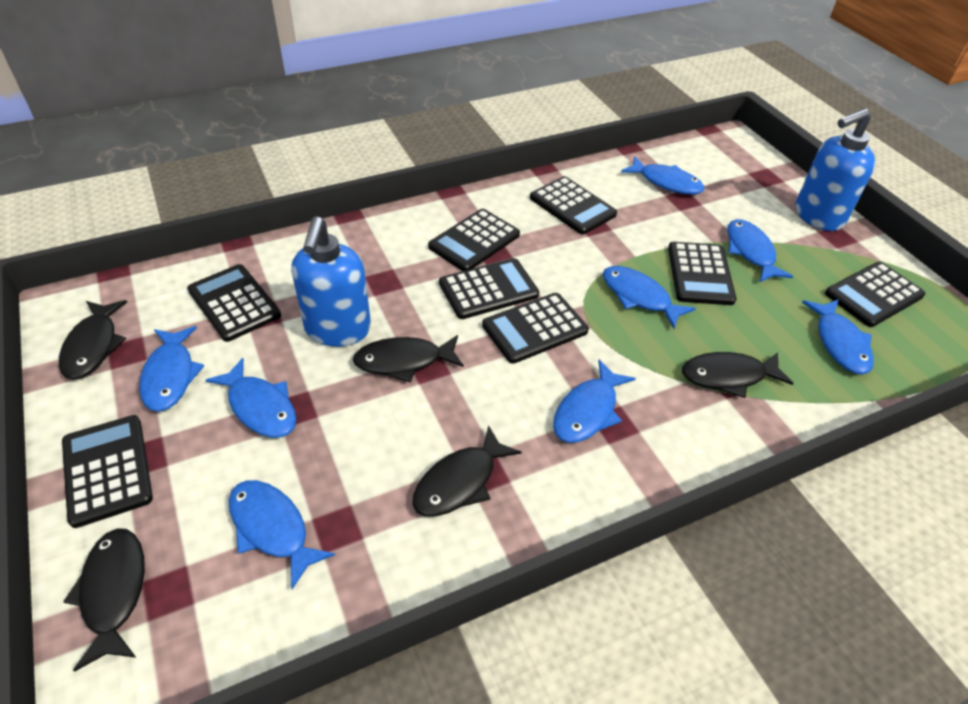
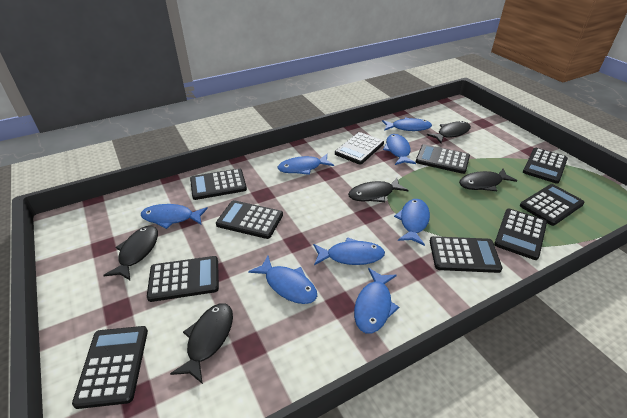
black calculator: 8 -> 10
blue soap dispenser: 2 -> 0

